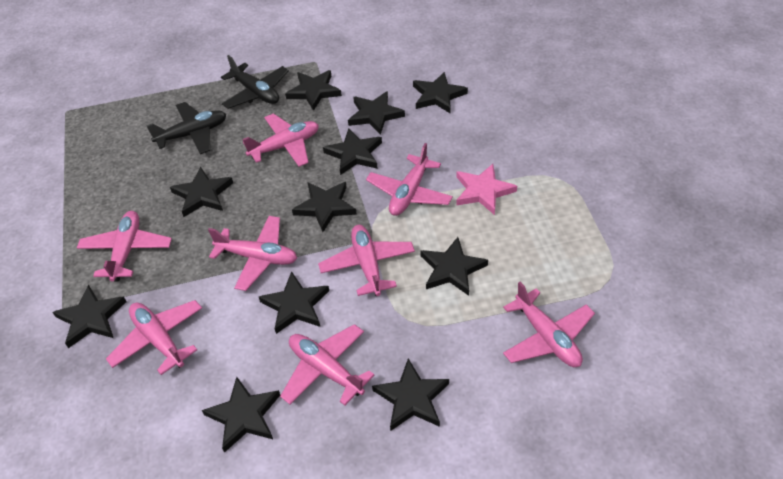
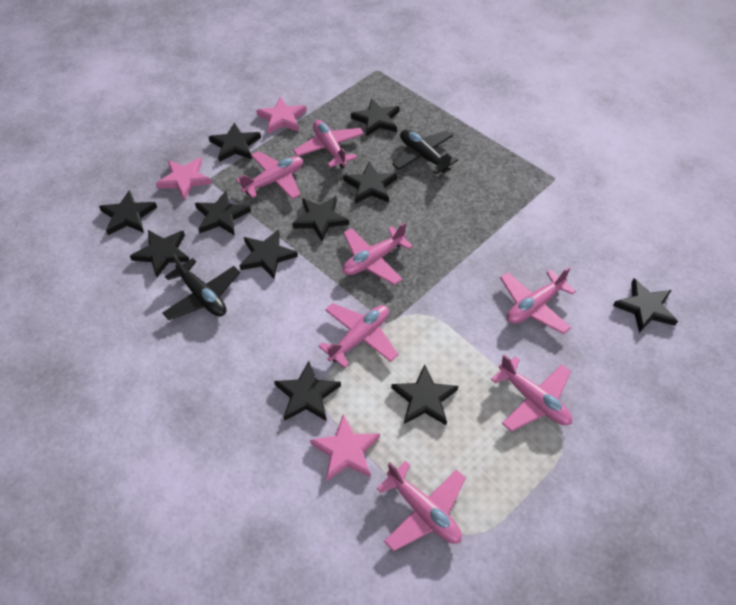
pink plane: 8 -> 7
pink star: 1 -> 3

